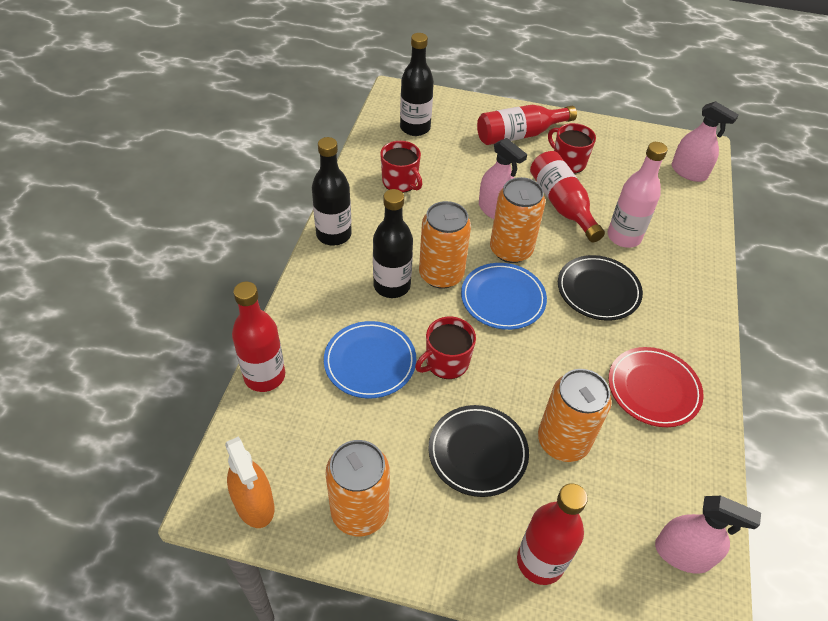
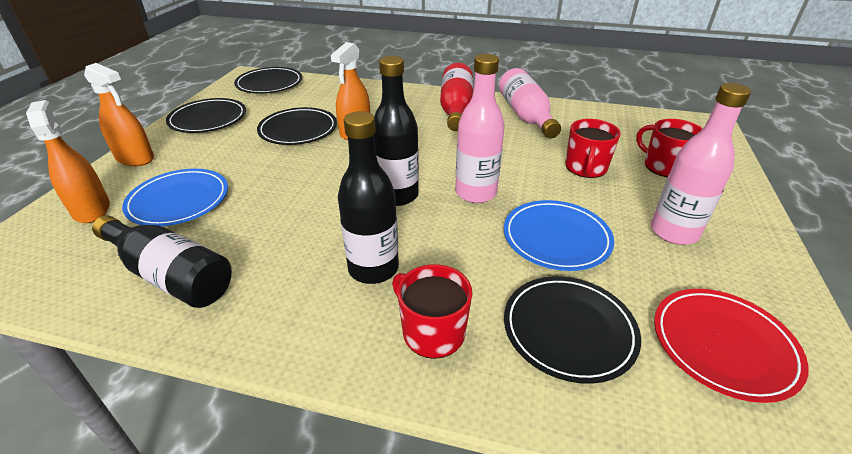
black plate: 2 -> 4
orange can: 4 -> 0
orange spray bottle: 1 -> 3
pink bottle: 1 -> 3
pink spray bottle: 3 -> 0
red bottle: 4 -> 1

